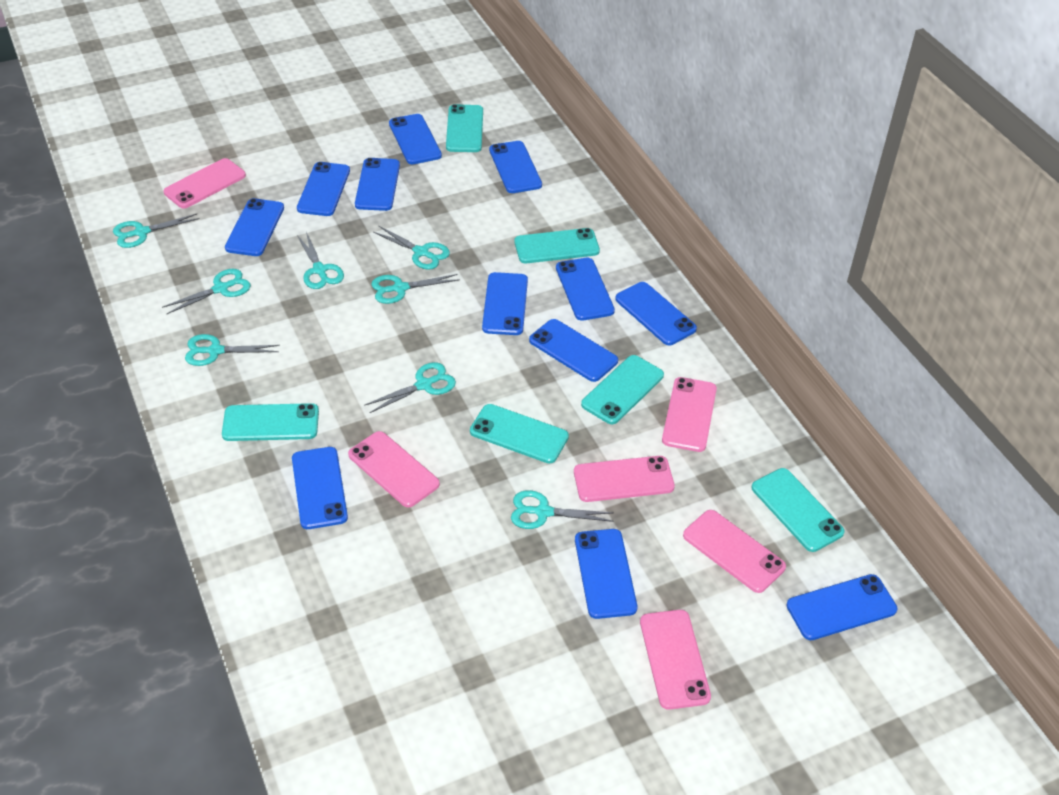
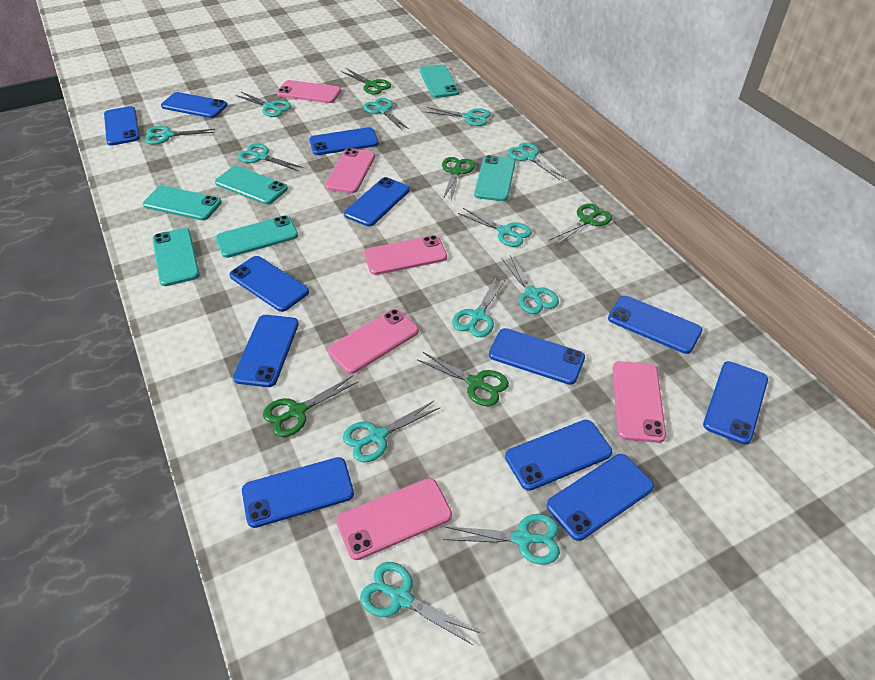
green scissors: 0 -> 5
turquoise scissors: 8 -> 12

